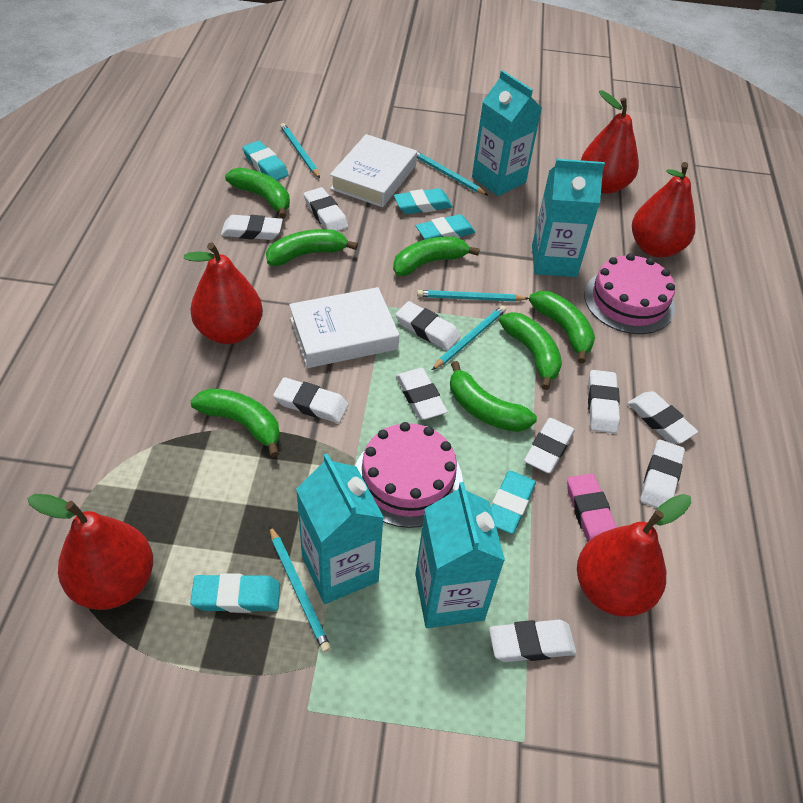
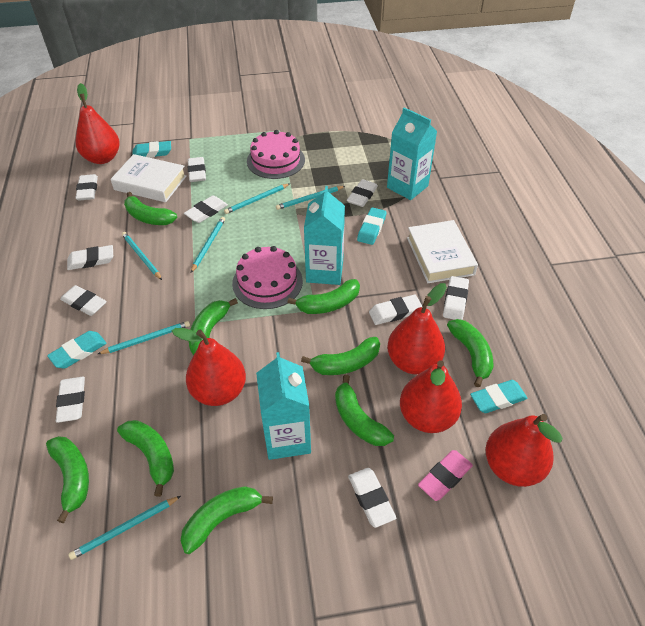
green banana: 7 -> 9
turquoise carton: 4 -> 3
turquoise eraser: 5 -> 4
turquoise pencil: 5 -> 6

